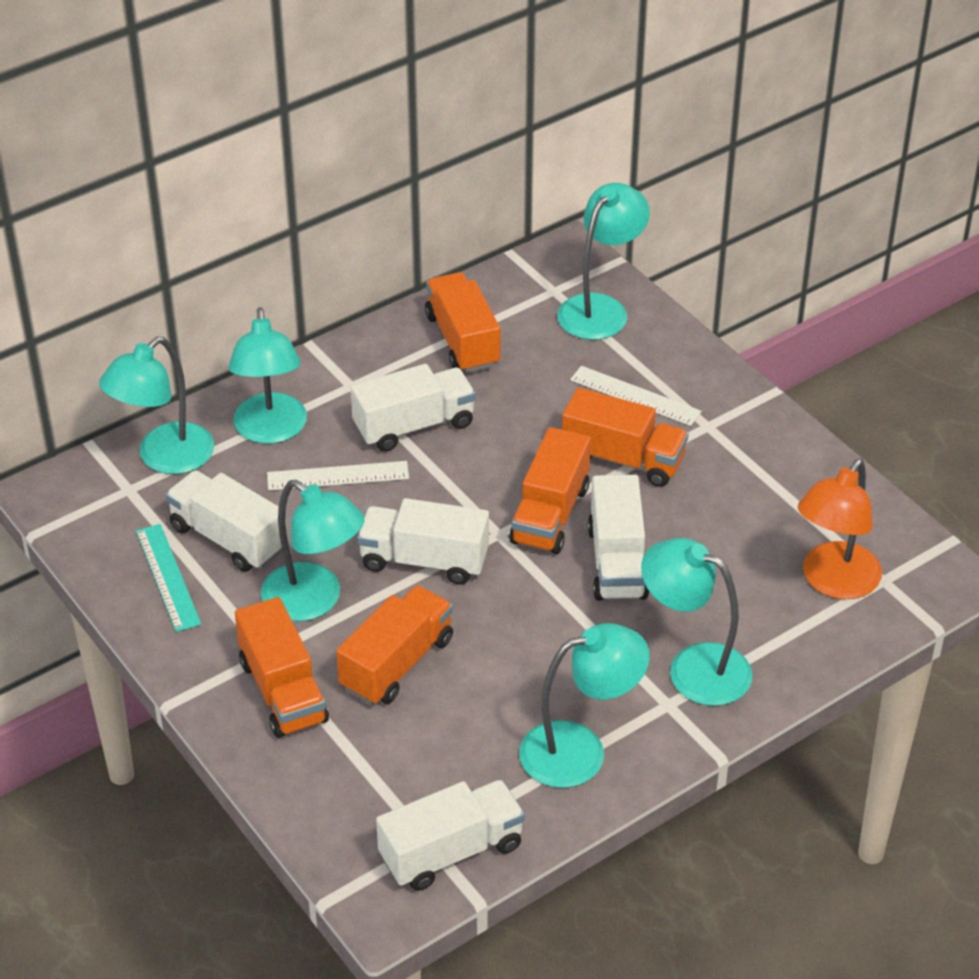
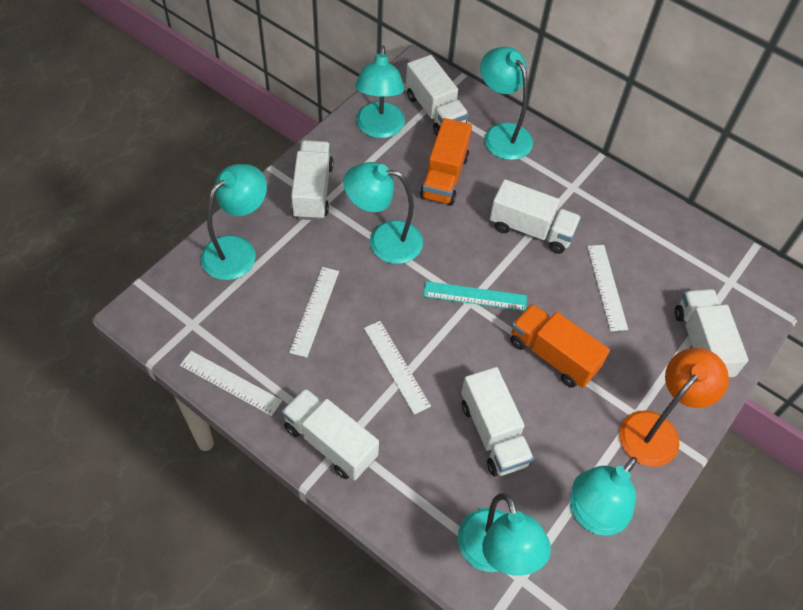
orange truck: 5 -> 2
white ruler: 2 -> 4
white truck: 5 -> 6

